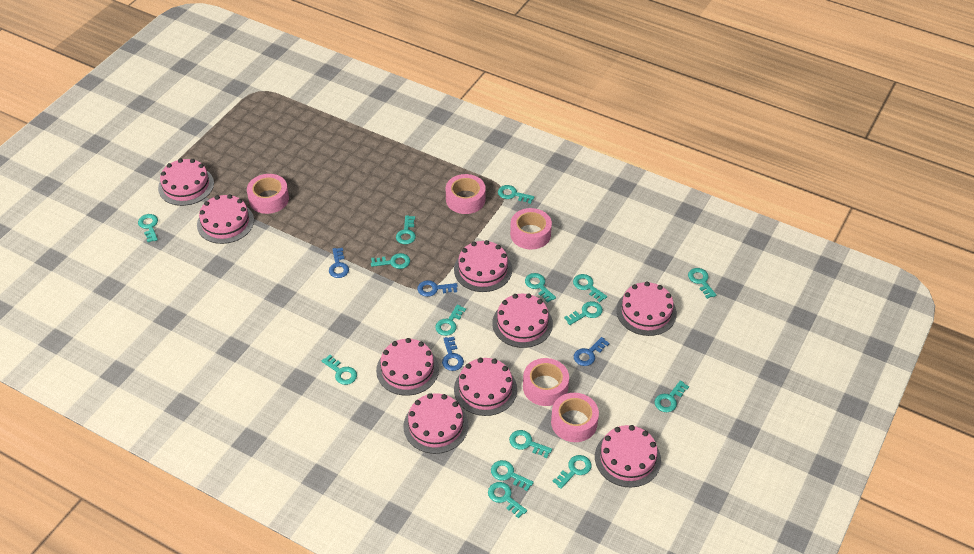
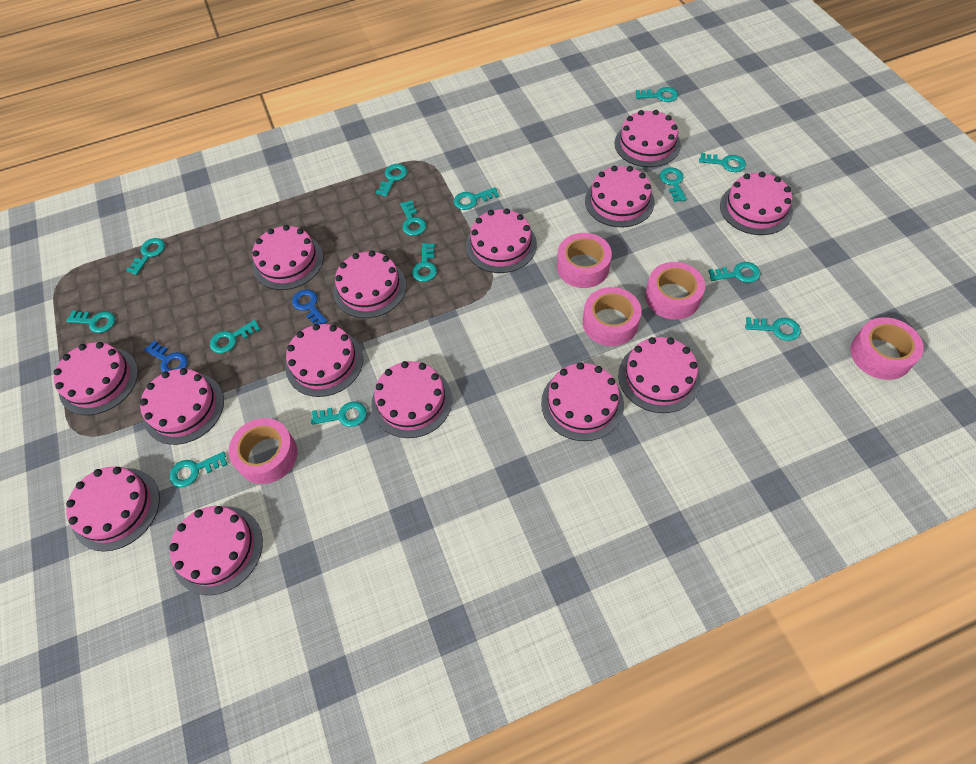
blue key: 4 -> 2
pink cake: 9 -> 14
turquoise key: 15 -> 14

